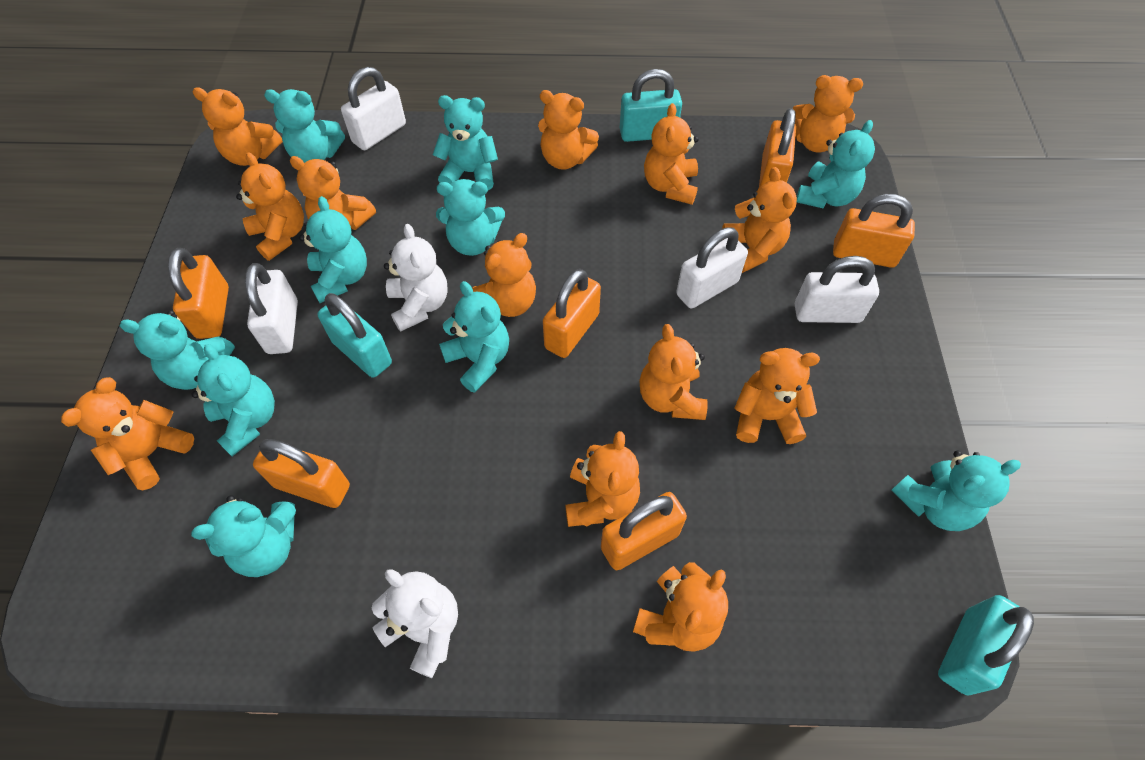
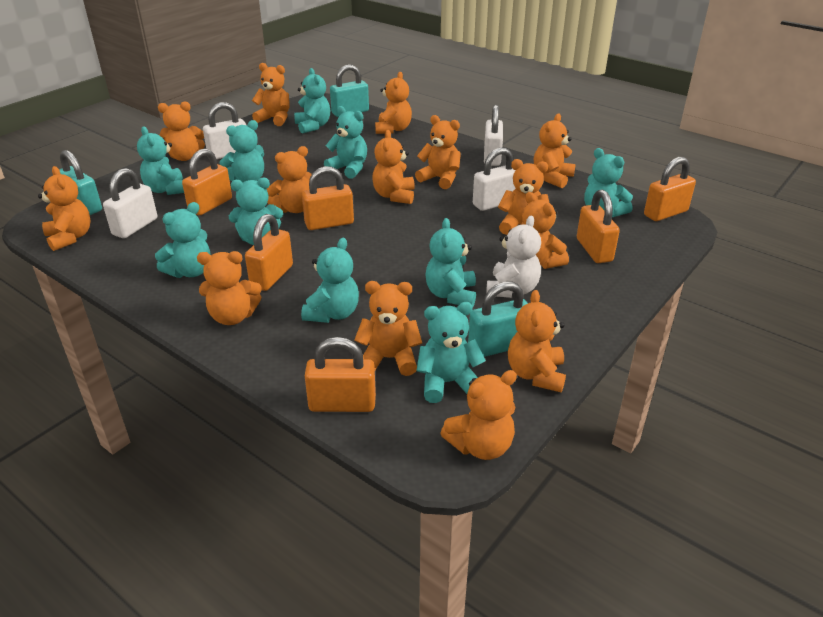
orange teddy bear: 13 -> 14
white teddy bear: 2 -> 1

